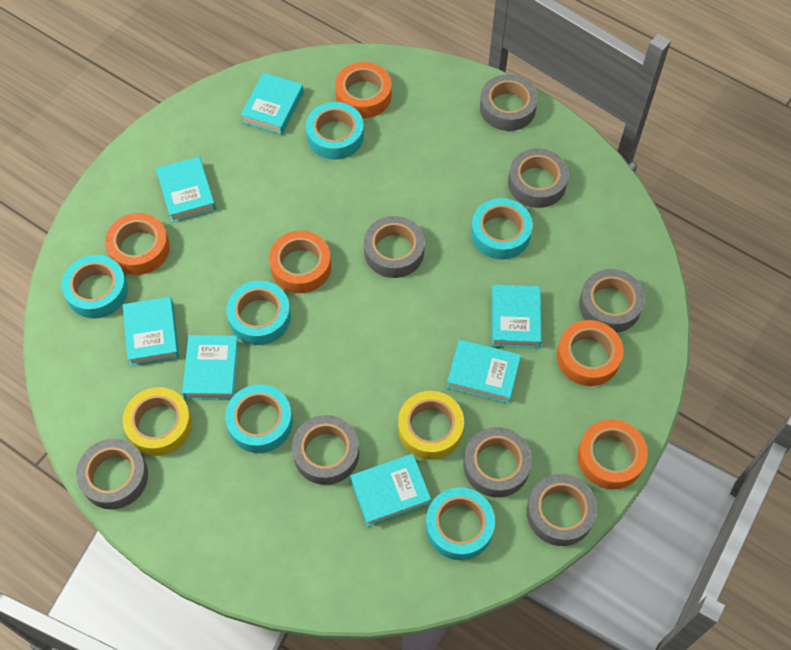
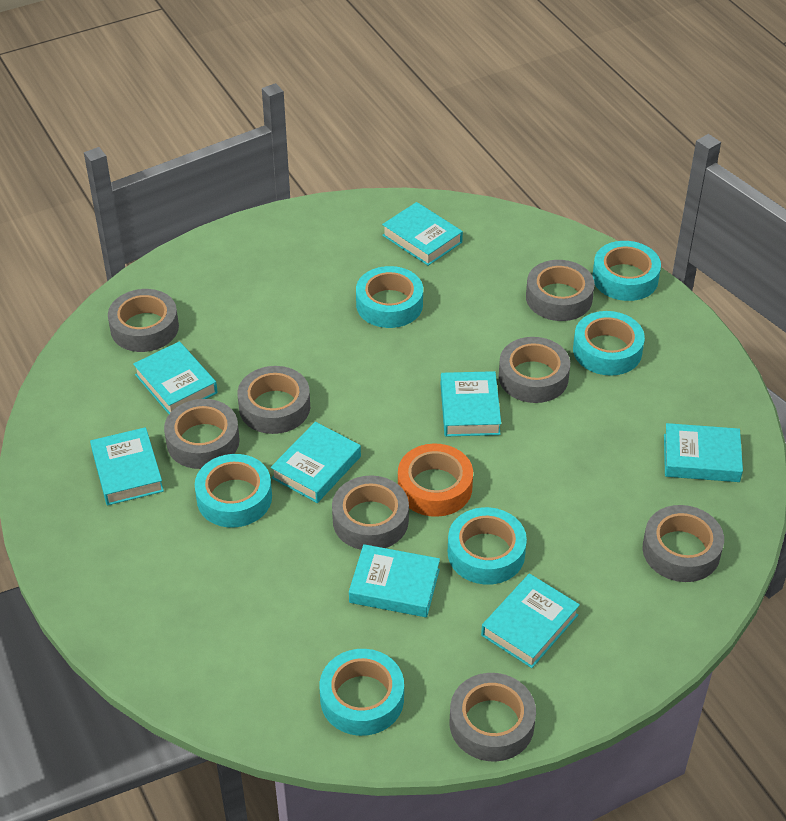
orange tape: 5 -> 1
turquoise book: 7 -> 8
yellow tape: 2 -> 0

